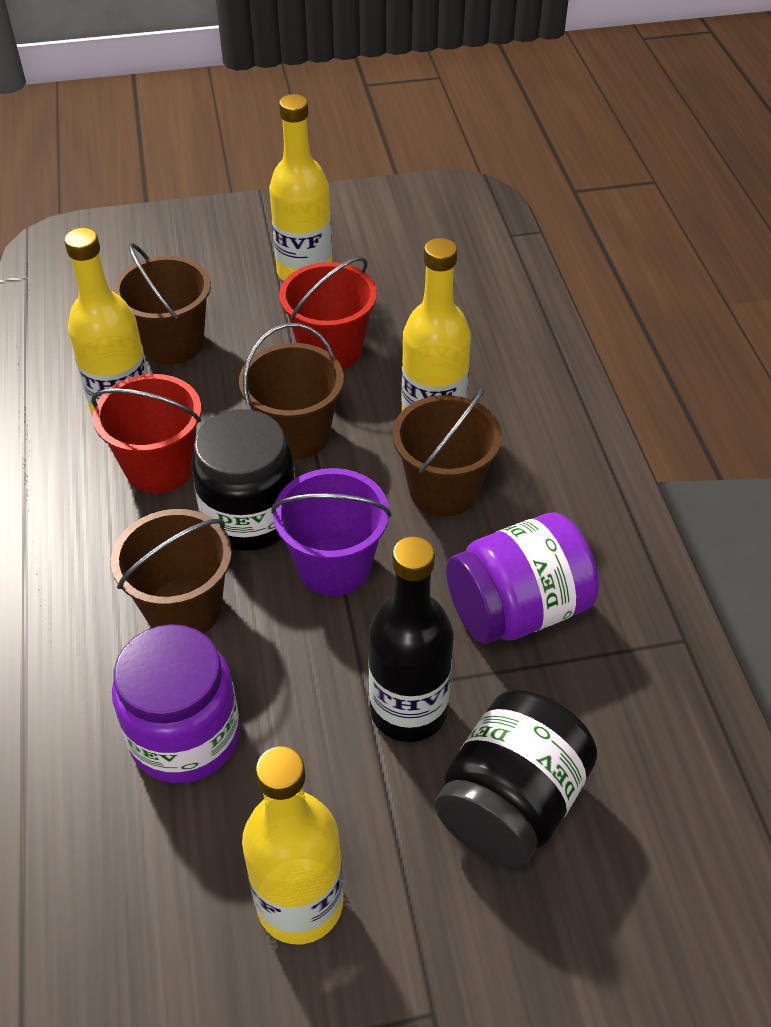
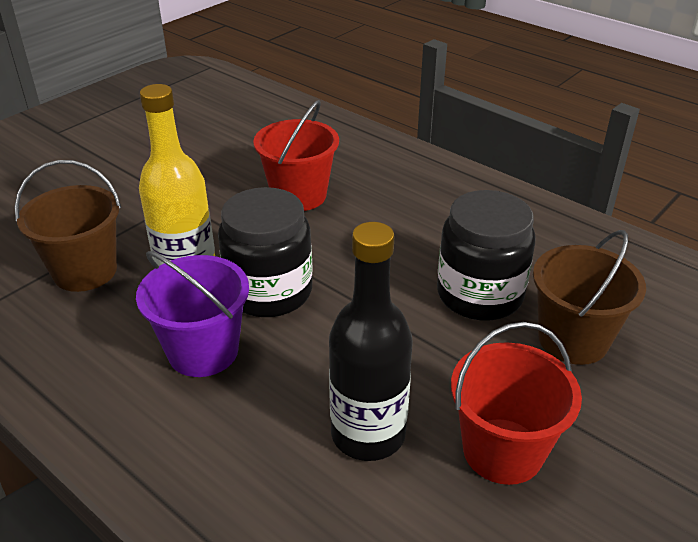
brown bucket: 4 -> 2
purple jar: 2 -> 0
yellow bottle: 4 -> 1

